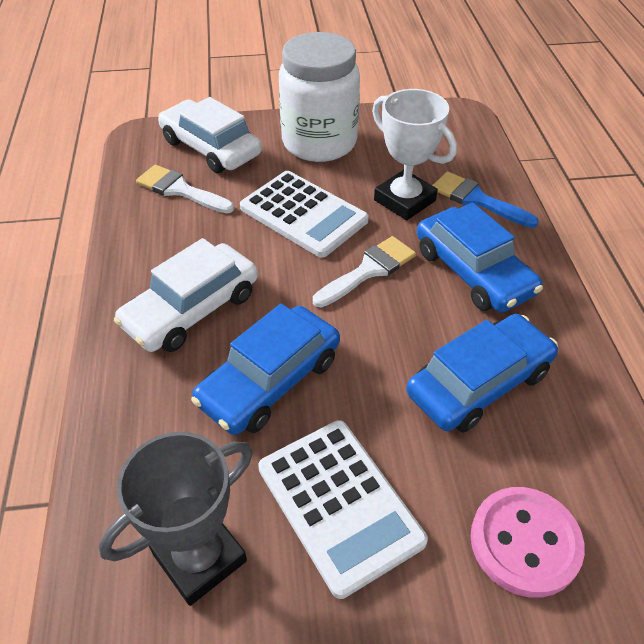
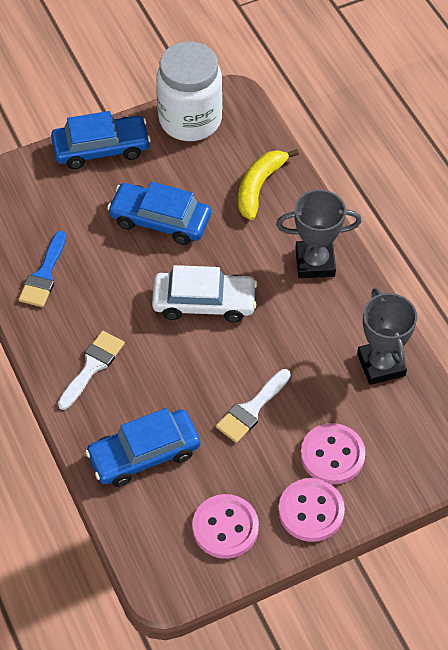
grey trophy: 1 -> 2
pink button: 1 -> 3
white calculator: 2 -> 0
white car: 2 -> 1
white trophy: 1 -> 0
yellow banana: 0 -> 1

